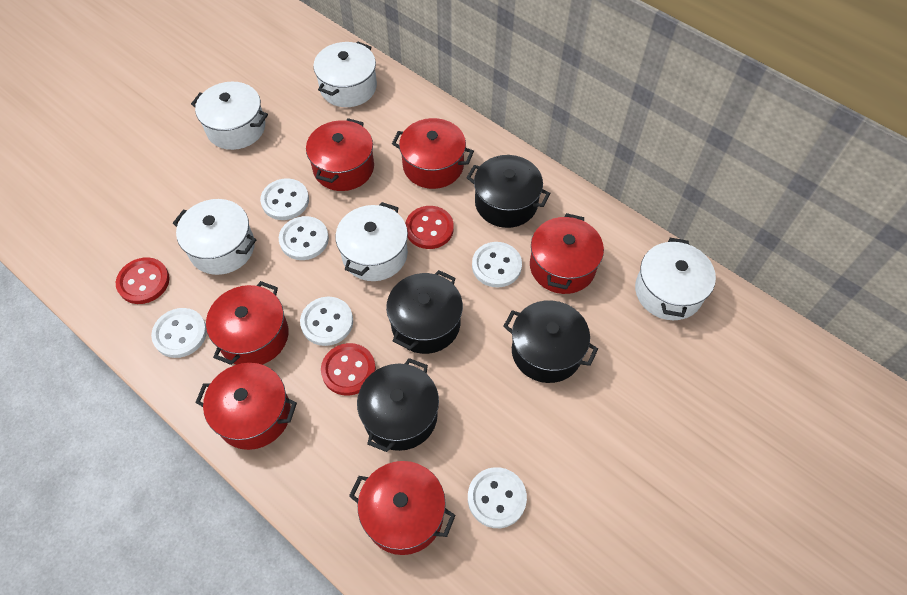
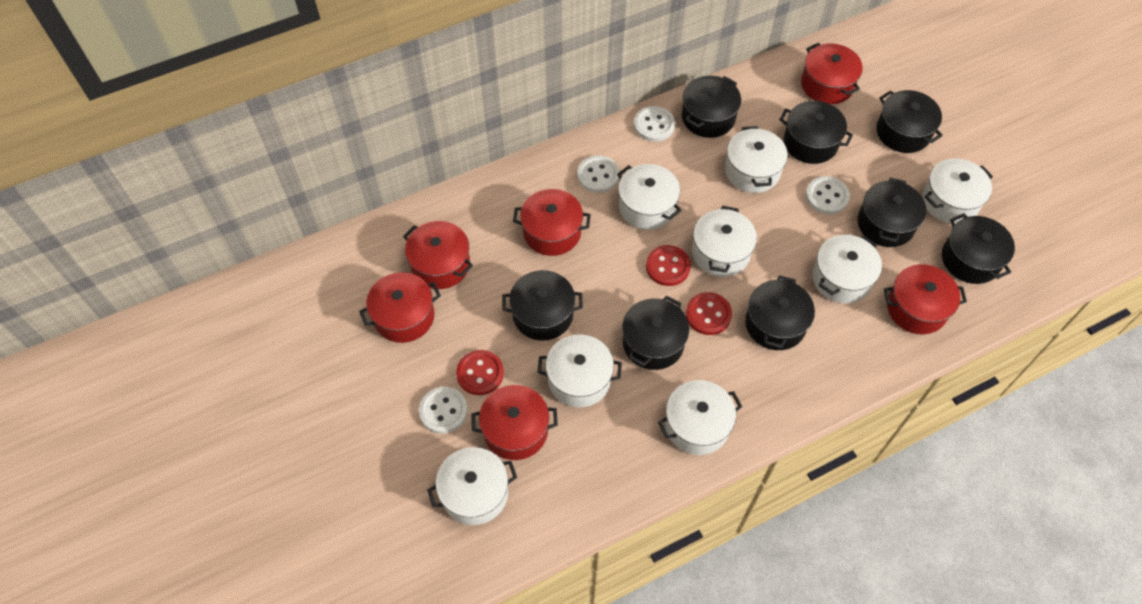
black pot: 4 -> 8
white button: 6 -> 4
white pot: 5 -> 8

